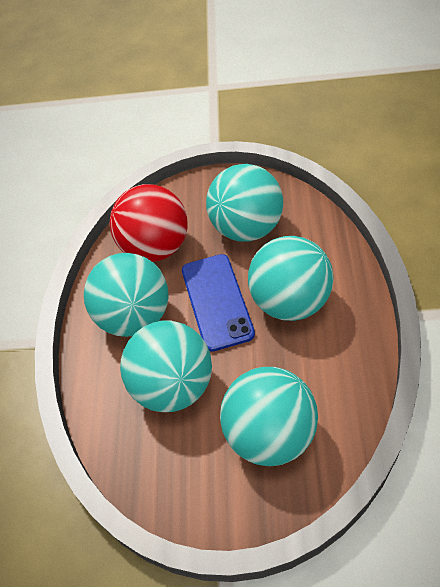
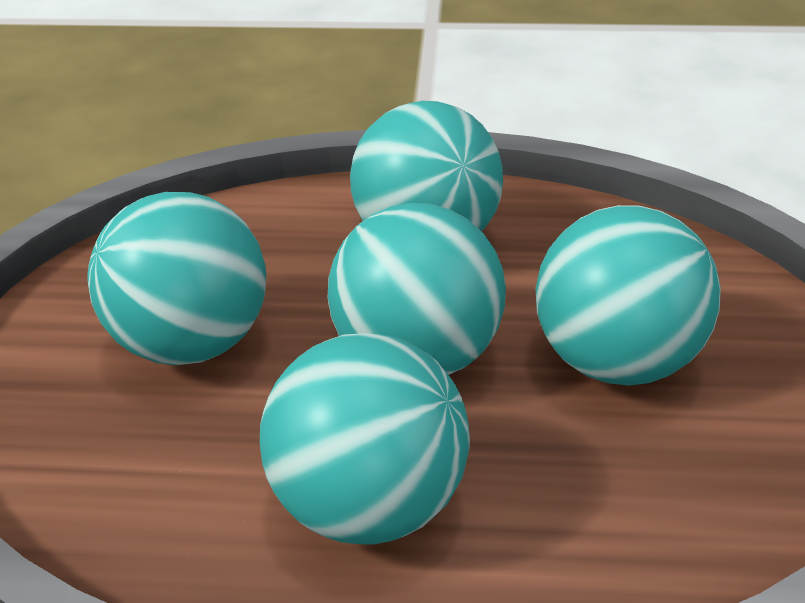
blue phone: 1 -> 0
red ball: 1 -> 0

